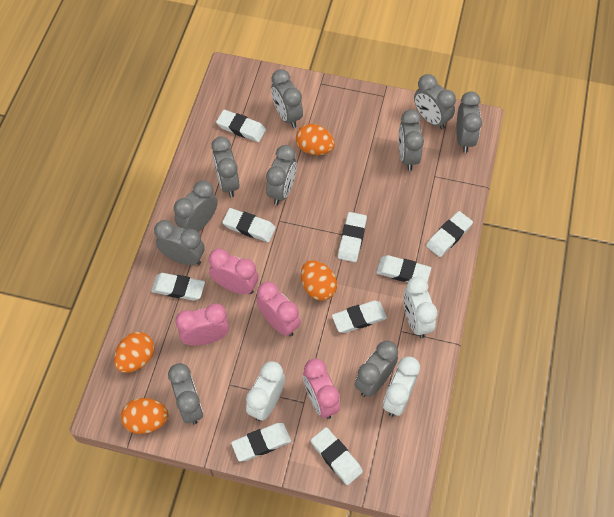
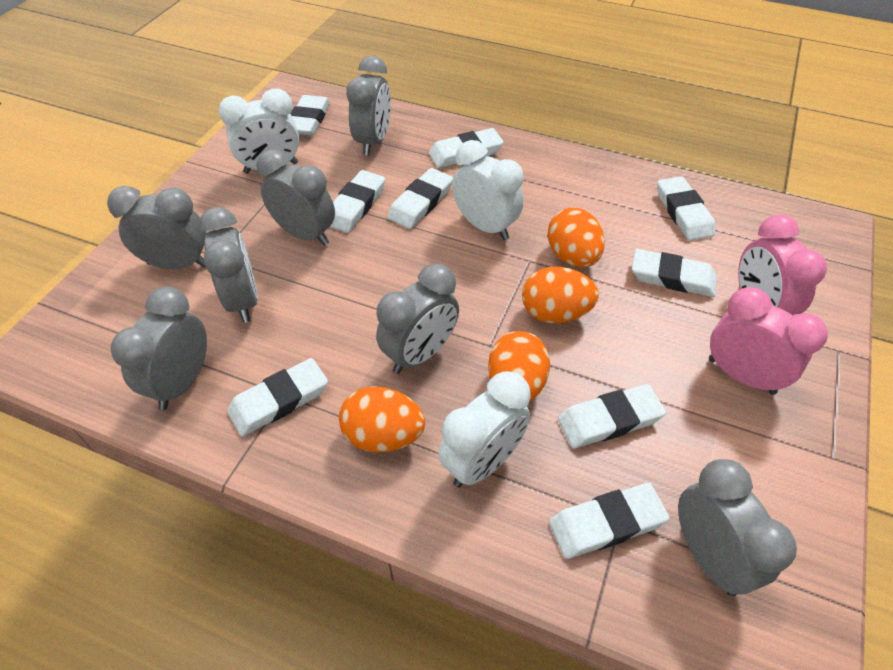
grey clock: 10 -> 7
pink clock: 4 -> 2

